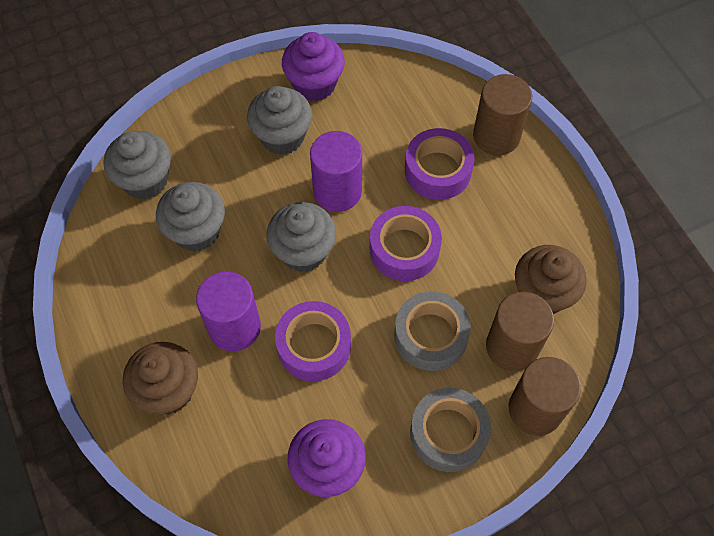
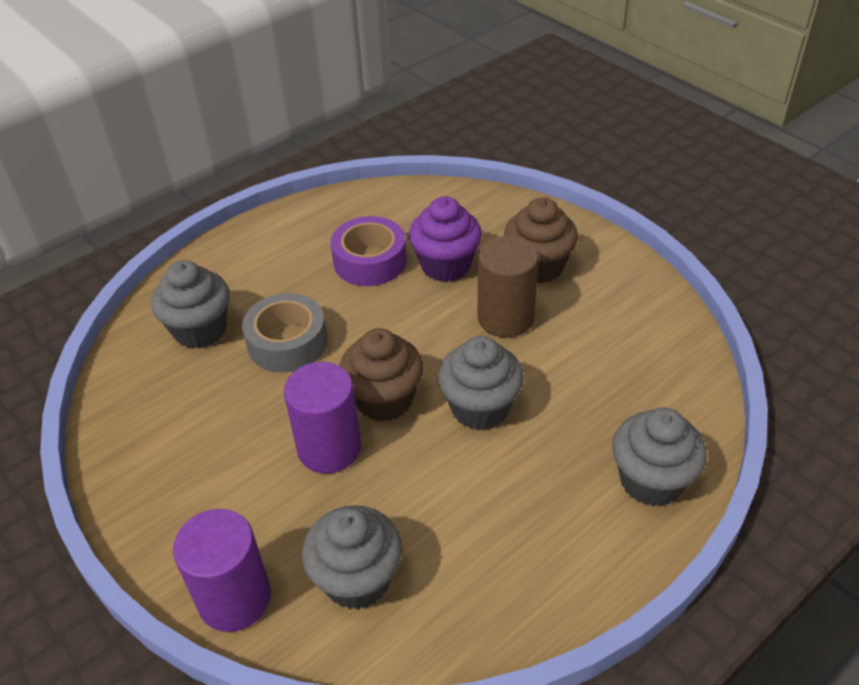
brown cylinder: 3 -> 1
grey tape: 2 -> 1
purple cupcake: 2 -> 1
purple tape: 3 -> 1

